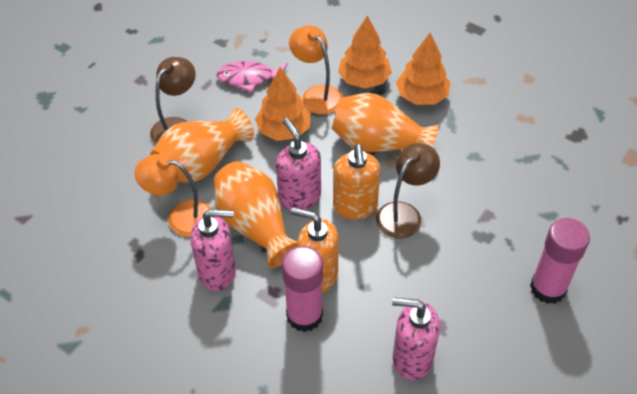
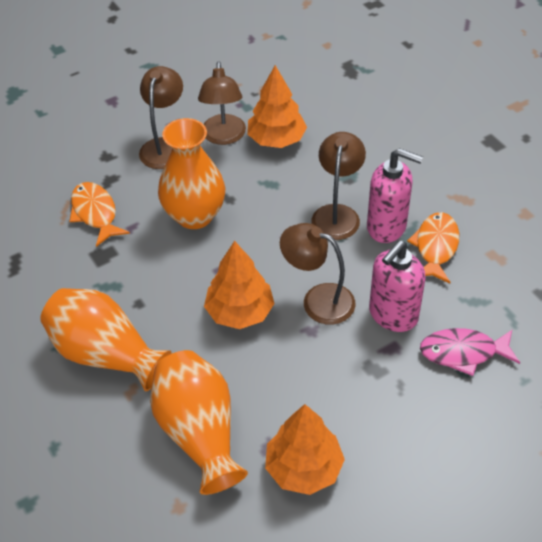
brown lamp: 2 -> 4
orange fish: 0 -> 2
orange lamp: 2 -> 0
orange soap dispenser: 2 -> 0
pink glue stick: 2 -> 0
pink soap dispenser: 3 -> 2

